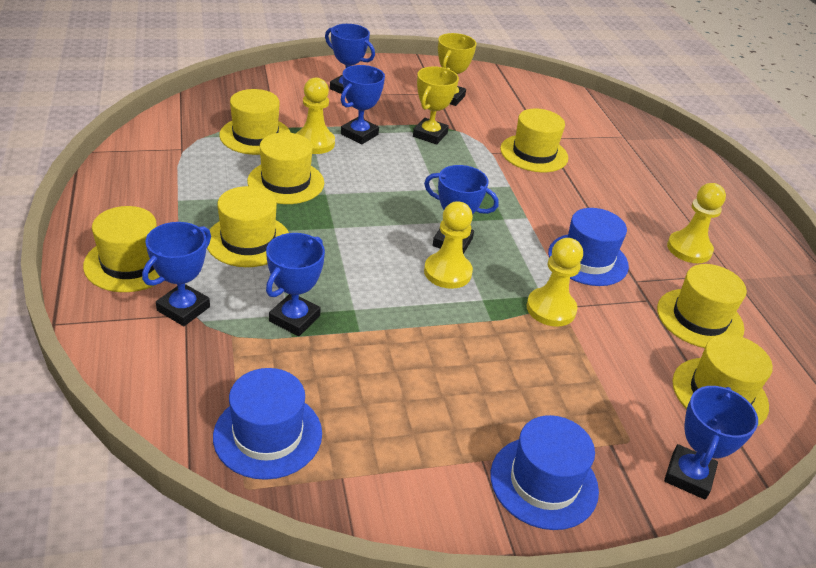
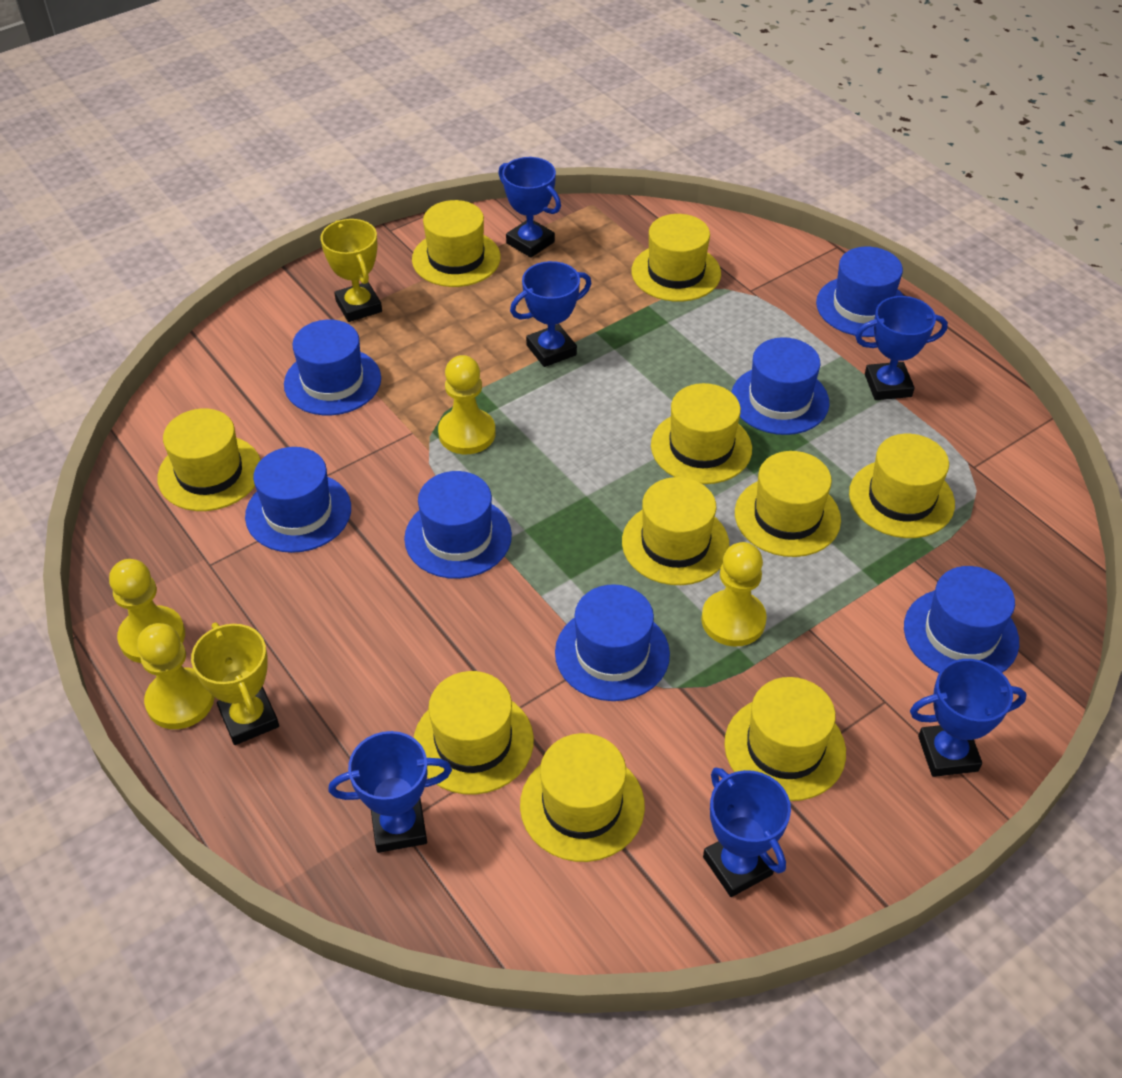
blue hat: 3 -> 7
yellow hat: 7 -> 10

